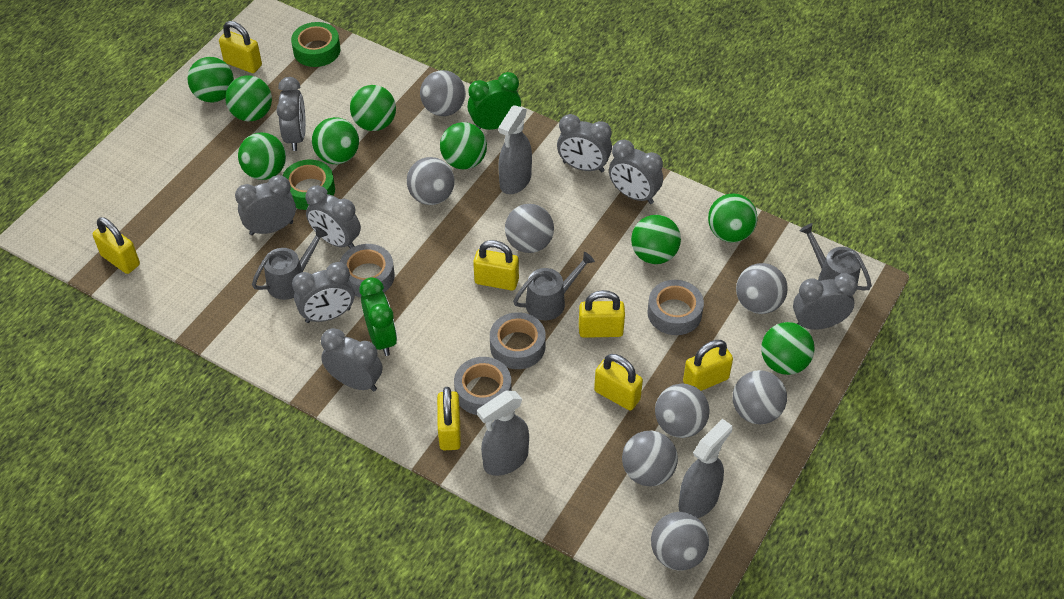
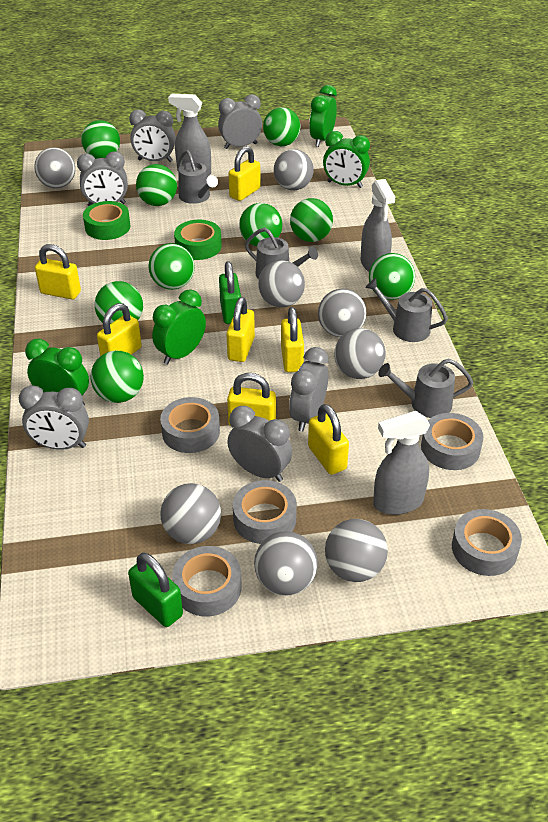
green clock: 2 -> 4
green padlock: 0 -> 2
grey clock: 8 -> 6
grey tape: 4 -> 5
grey watering can: 3 -> 4

